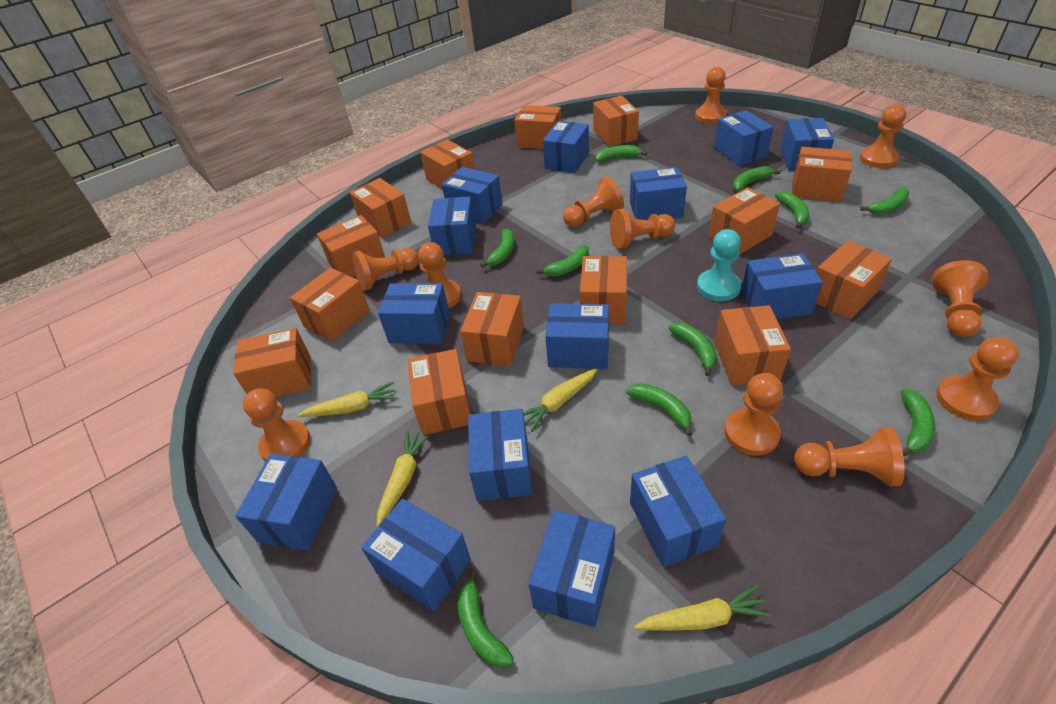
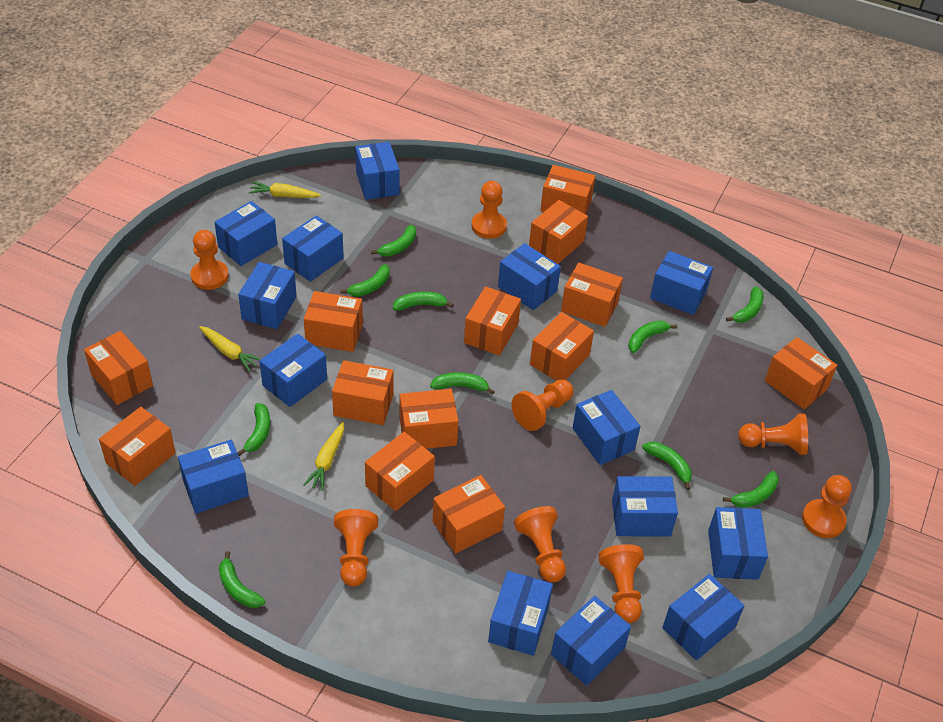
orange box: 14 -> 13
orange pawn: 11 -> 8
turquoise pawn: 1 -> 0
yellow carrot: 4 -> 3

